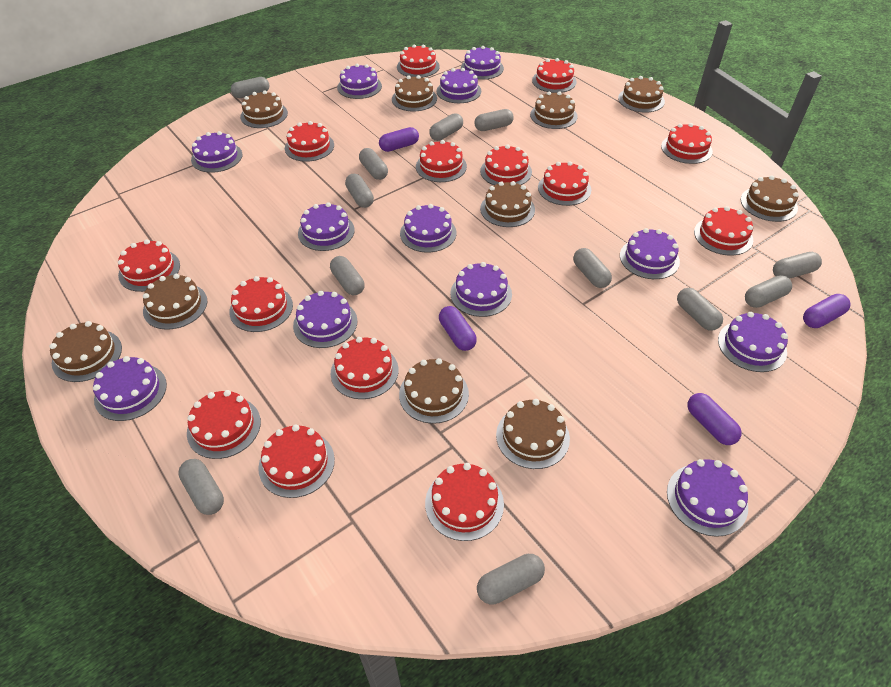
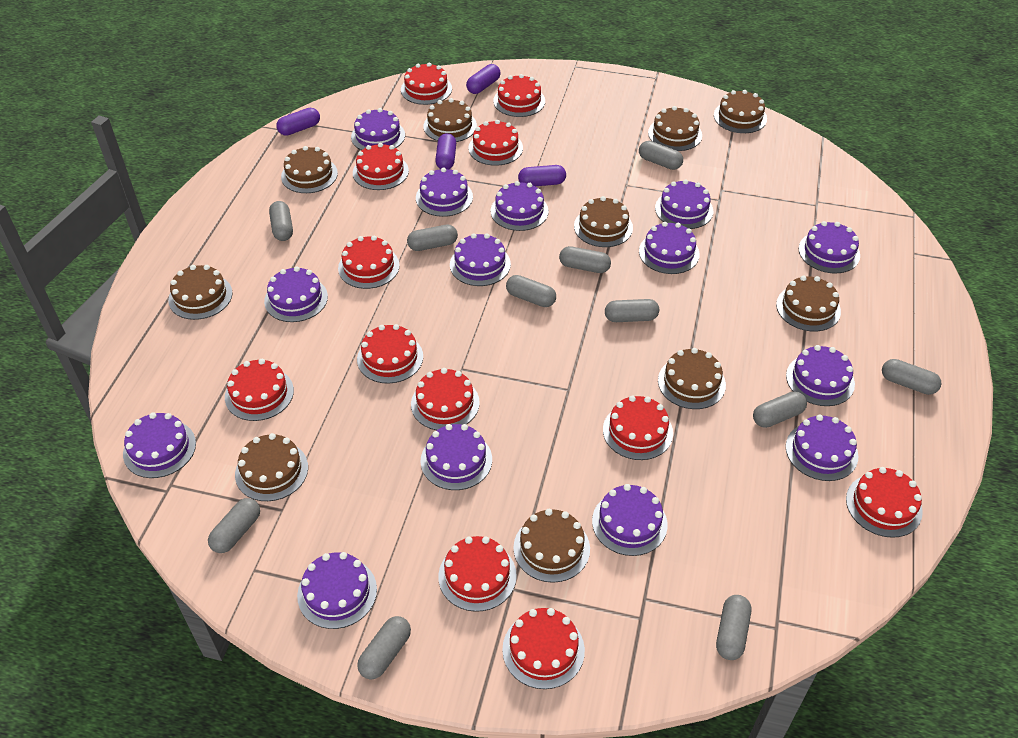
grey capsule: 12 -> 11
purple cake: 12 -> 14
red cake: 14 -> 12

